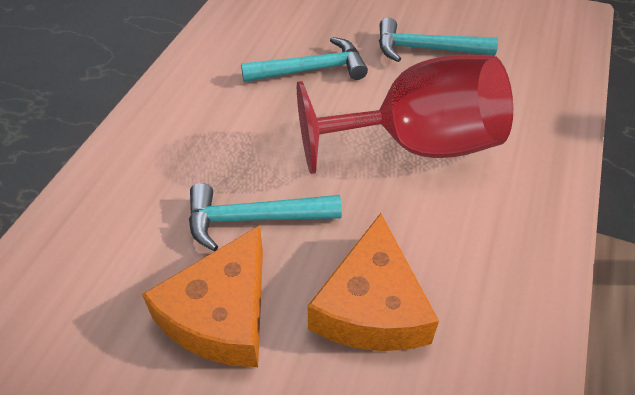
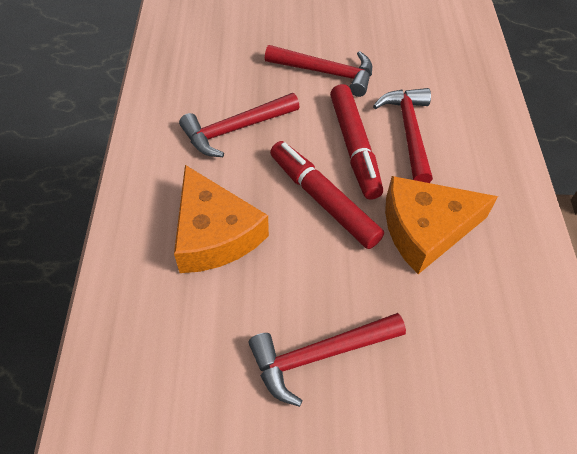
red goblet: 1 -> 0
red hammer: 0 -> 4
red marker: 0 -> 2
turquoise hammer: 3 -> 0

